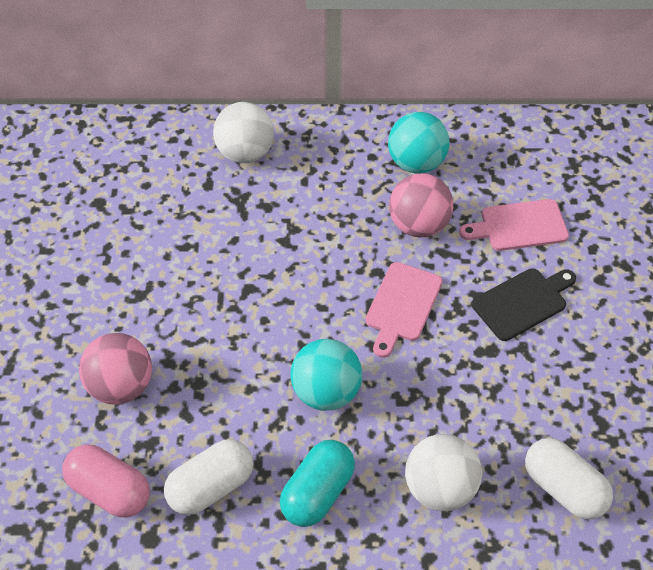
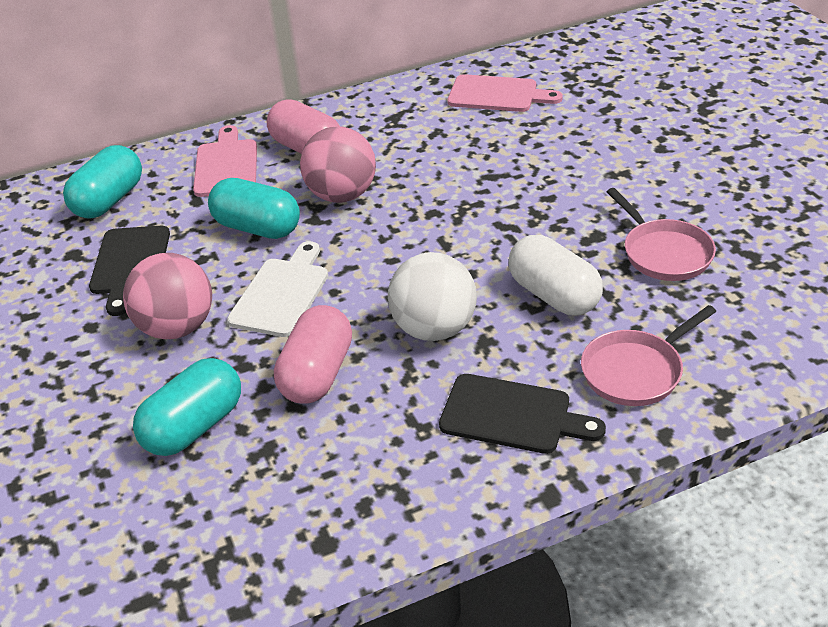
black cutting board: 1 -> 2
pink capsule: 1 -> 2
pink pan: 0 -> 2
turquoise ball: 2 -> 0
turquoise capsule: 1 -> 3
white ball: 2 -> 1
white capsule: 2 -> 1
white cutting board: 0 -> 1

